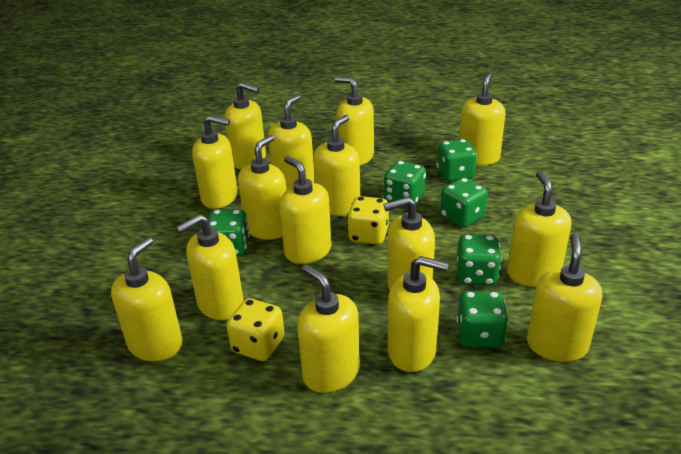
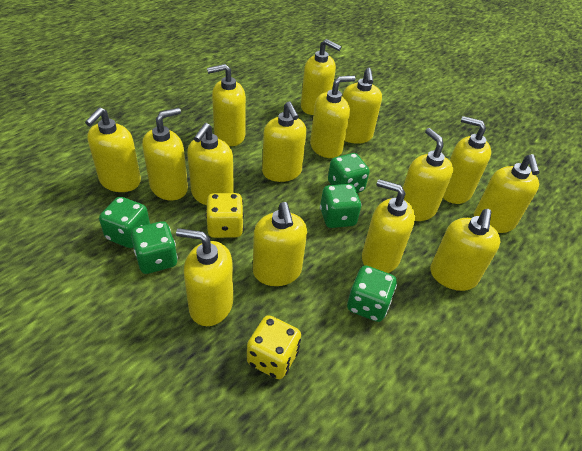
green dice: 6 -> 5

